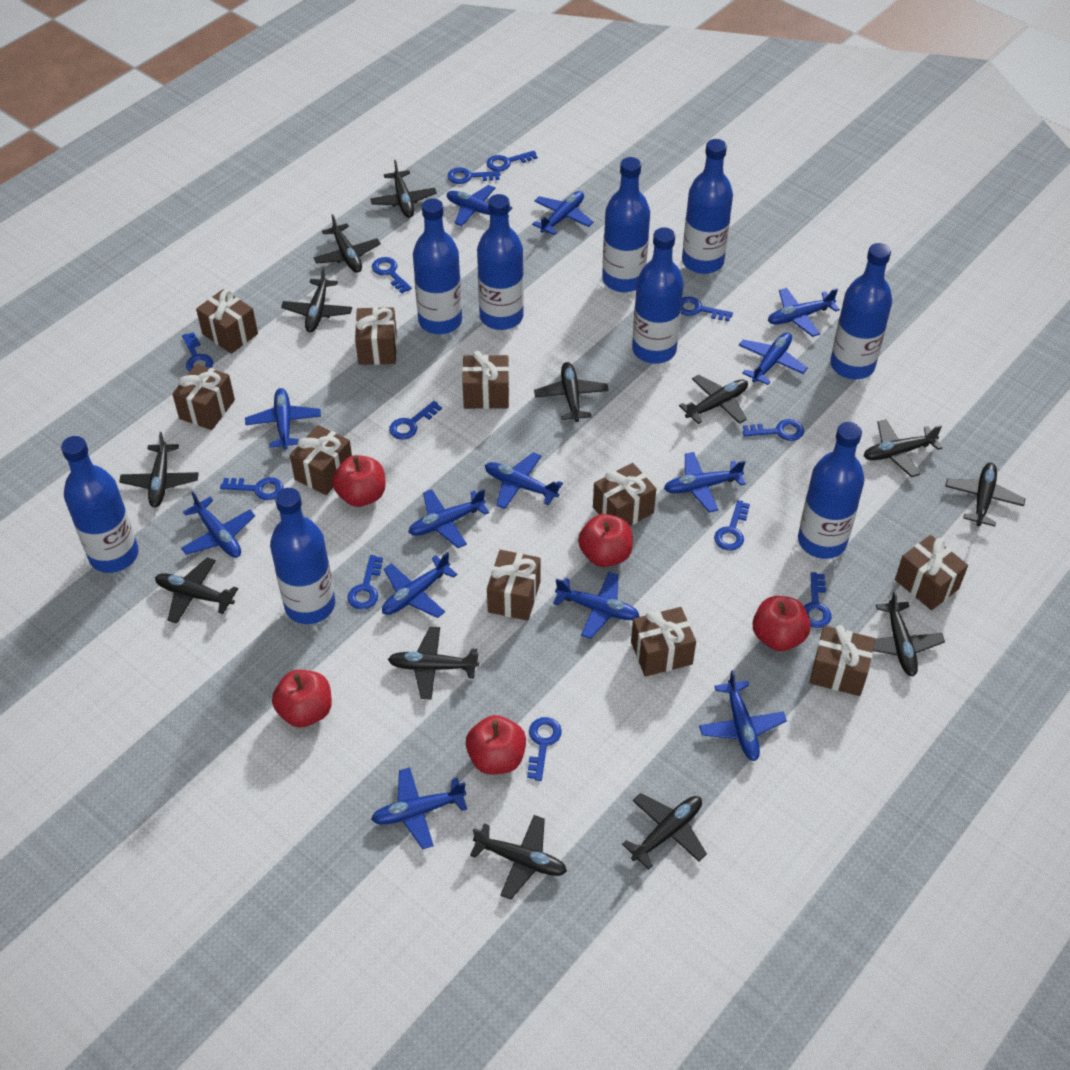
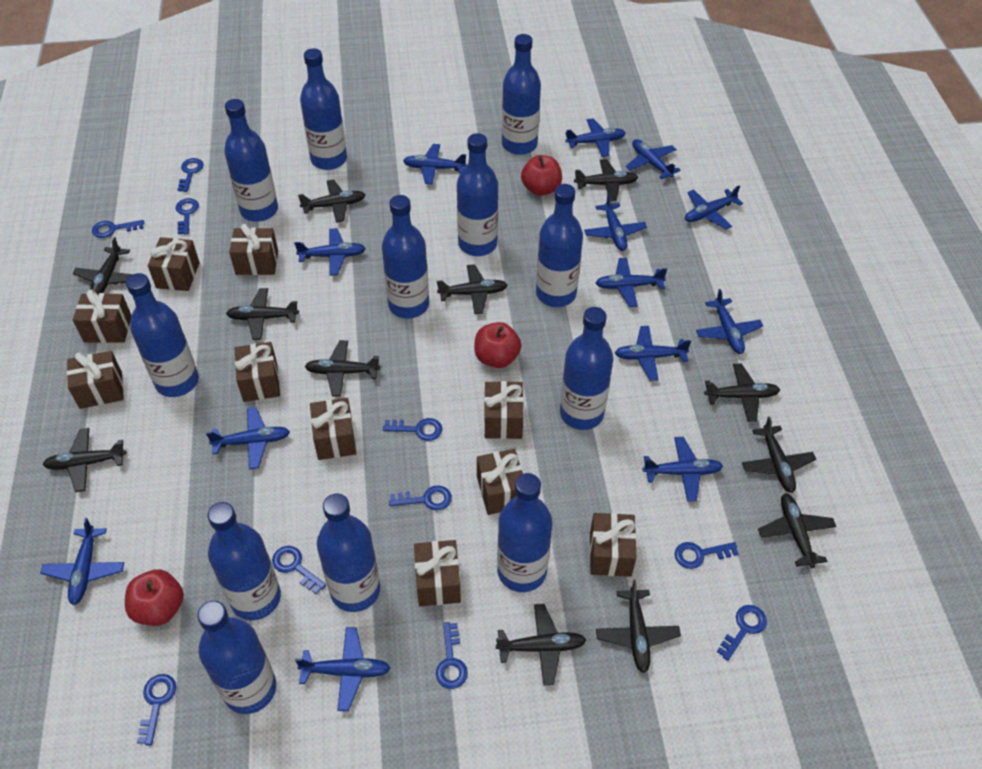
black plane: 13 -> 12
blue bottle: 9 -> 12
blue key: 12 -> 10
red apple: 5 -> 3

